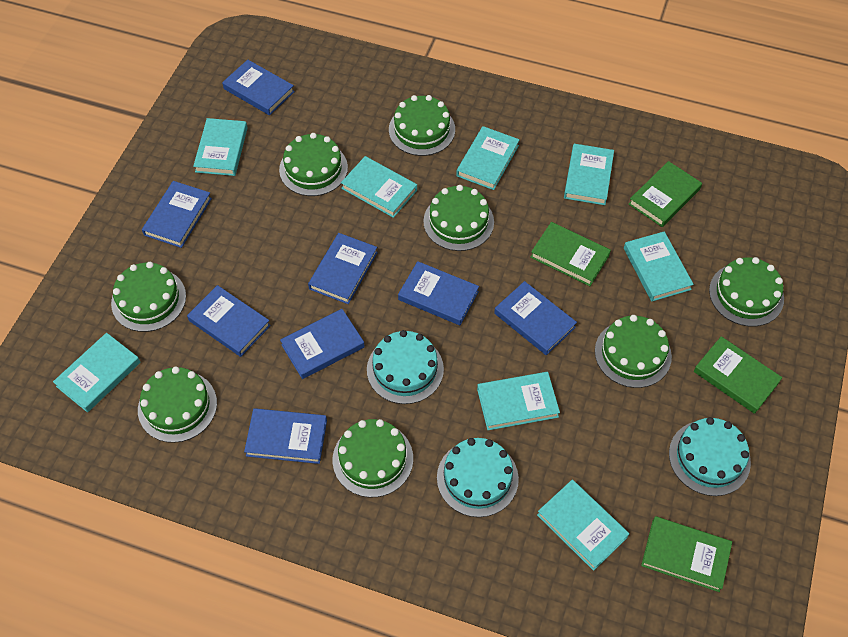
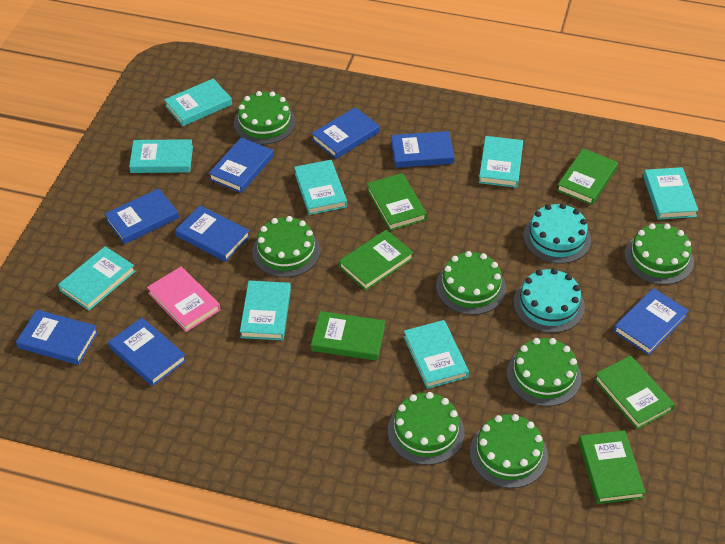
green book: 4 -> 6
green cake: 8 -> 7
pink book: 0 -> 1
turquoise cake: 3 -> 2

